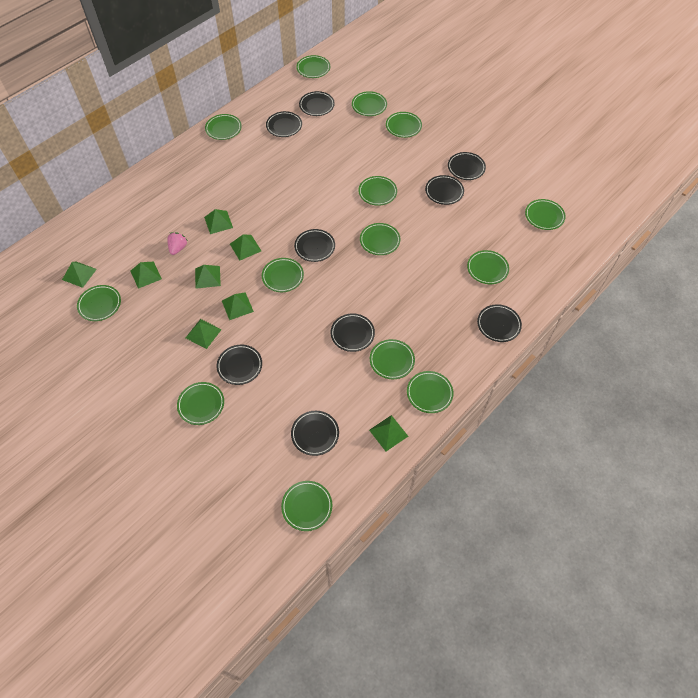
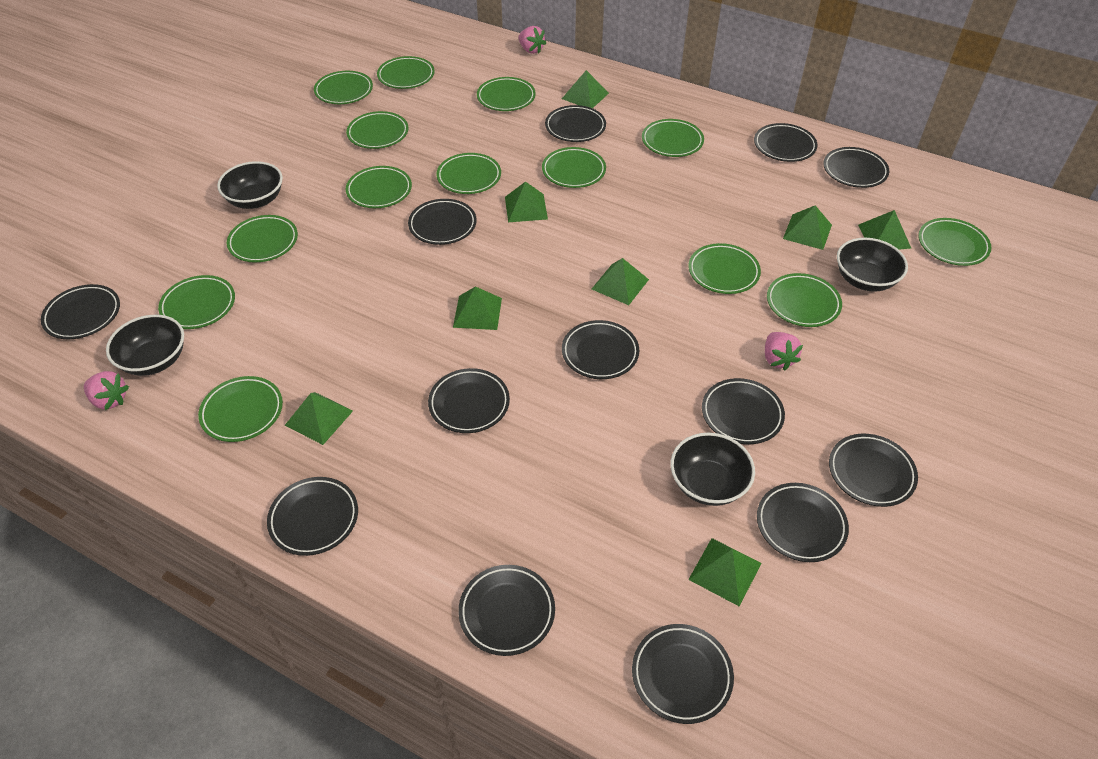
black bowl: 0 -> 4
black plate: 9 -> 13
pink strawberry: 1 -> 3

